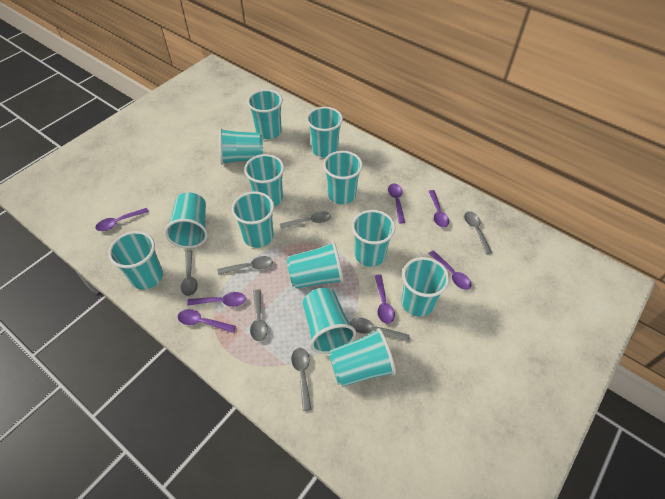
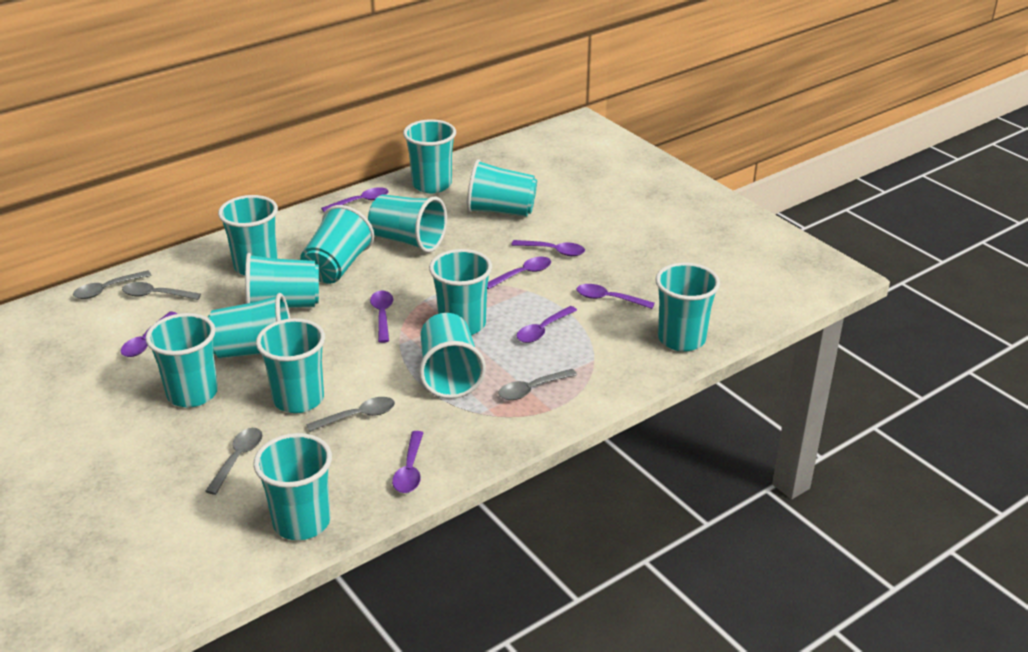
grey spoon: 7 -> 5
purple spoon: 7 -> 8

